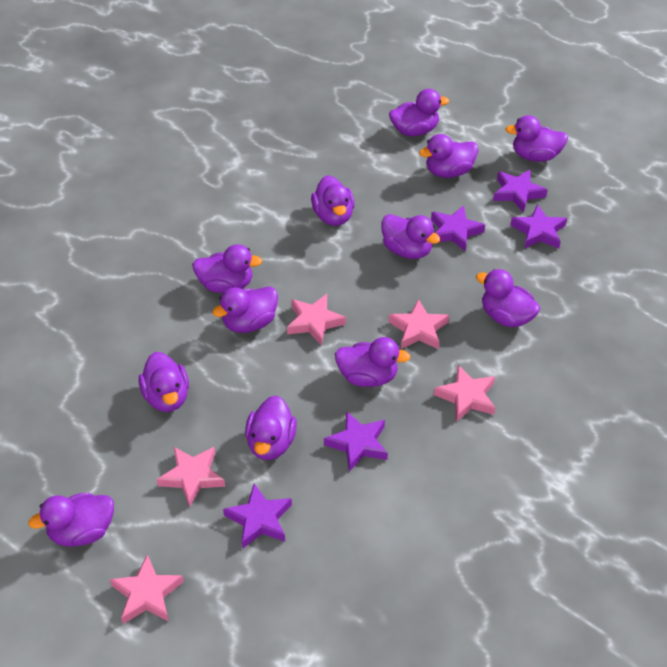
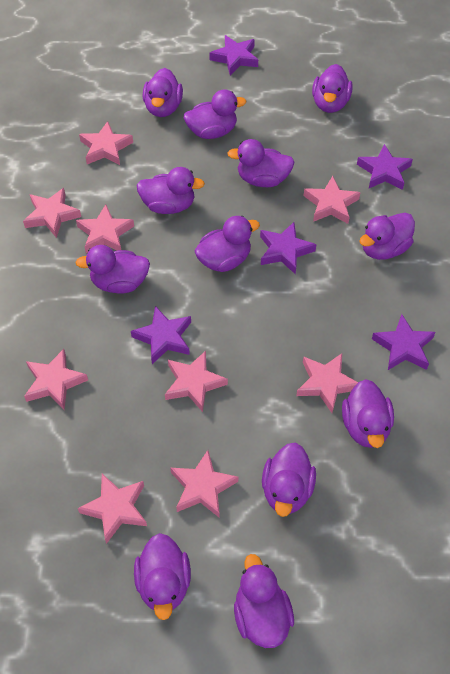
pink star: 5 -> 9

